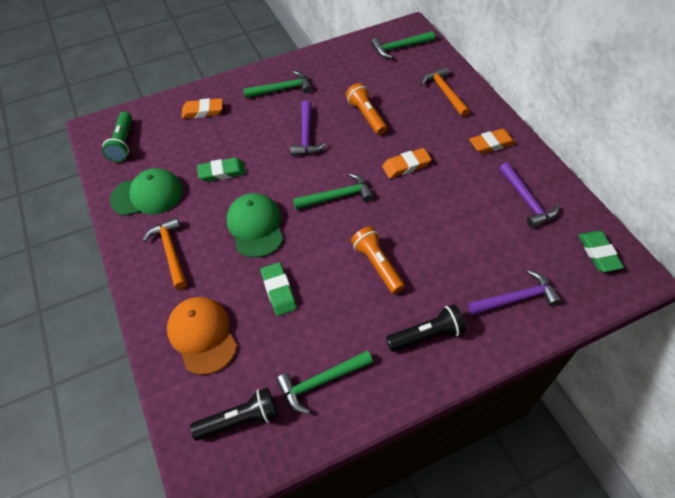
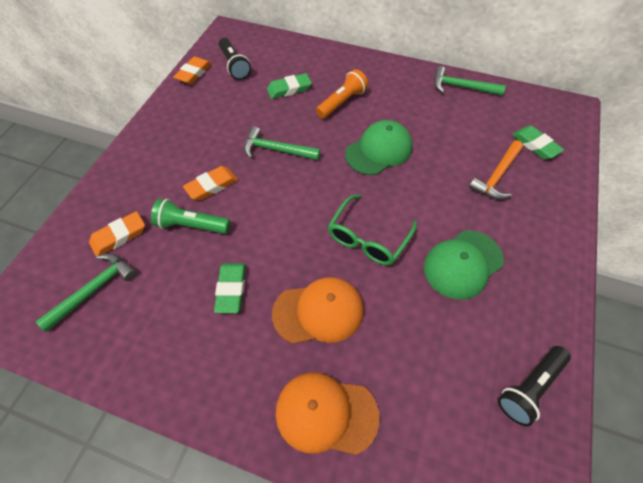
green glasses: 0 -> 1
green hammer: 4 -> 3
orange cap: 1 -> 2
orange flashlight: 2 -> 1
orange hammer: 2 -> 1
purple hammer: 3 -> 0

